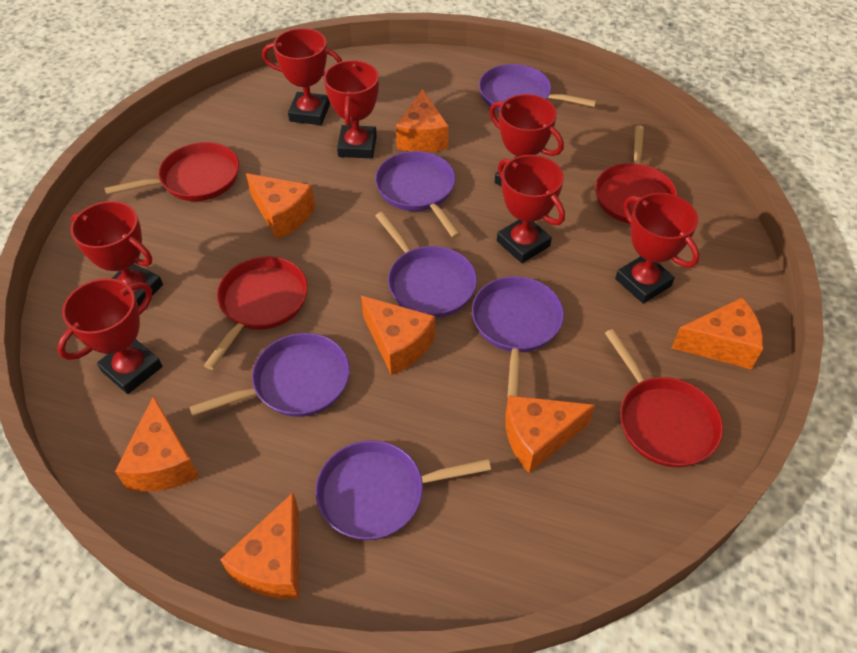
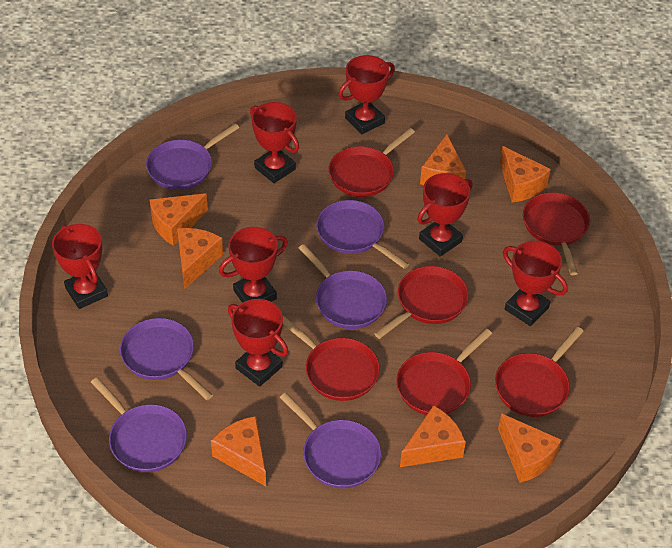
red pan: 4 -> 6

